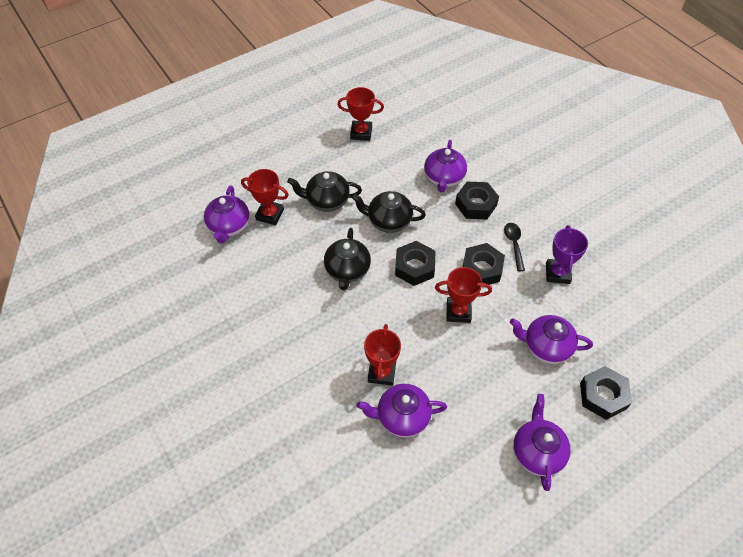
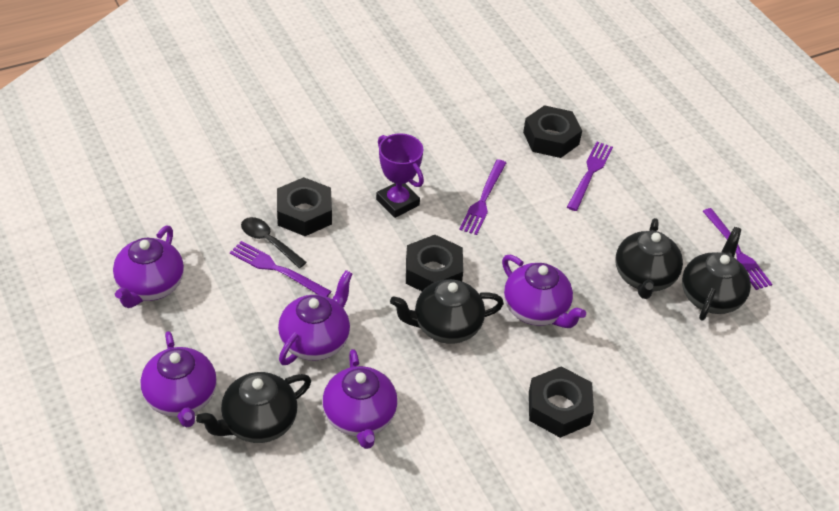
black teapot: 3 -> 4
purple fork: 0 -> 4
red trophy: 4 -> 0

